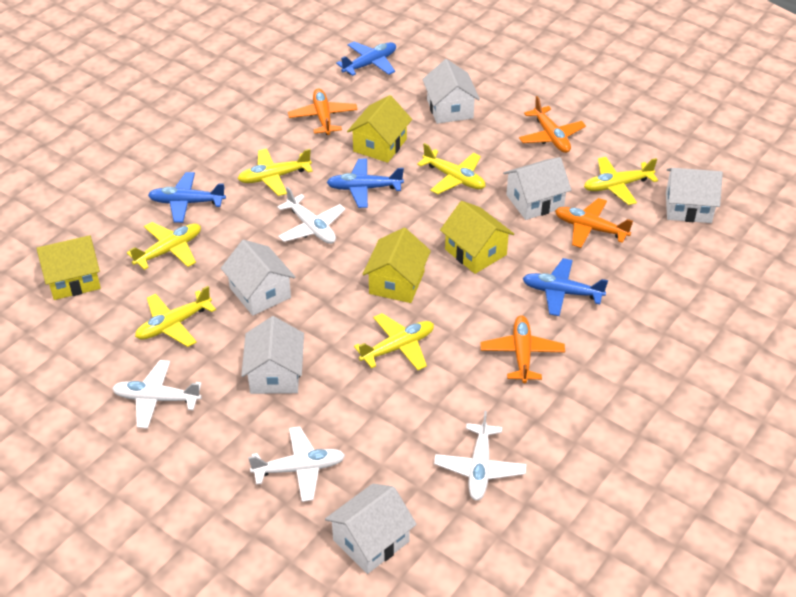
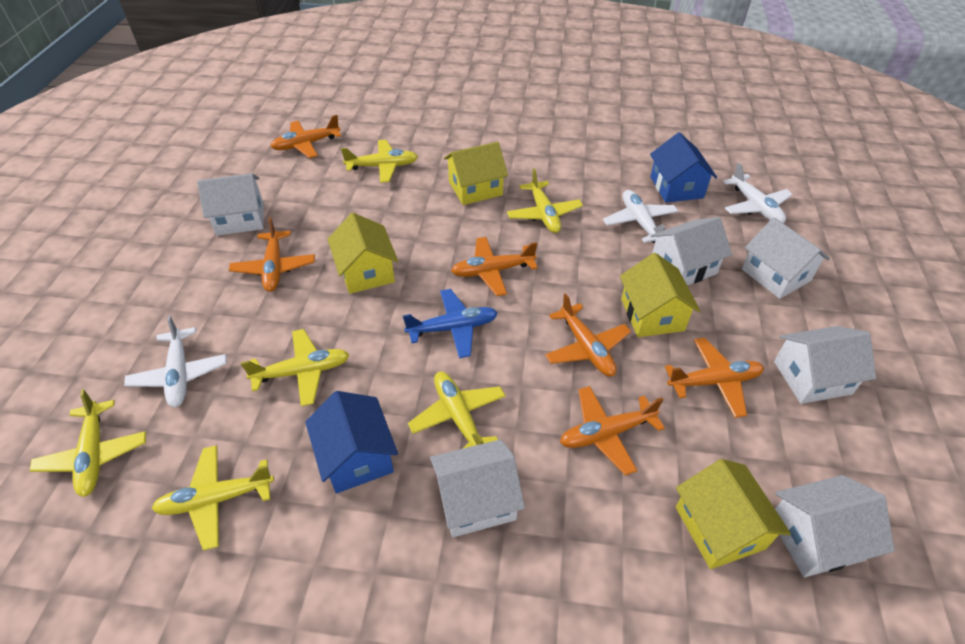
blue house: 0 -> 2
blue plane: 4 -> 1
orange plane: 4 -> 6
white plane: 4 -> 3

